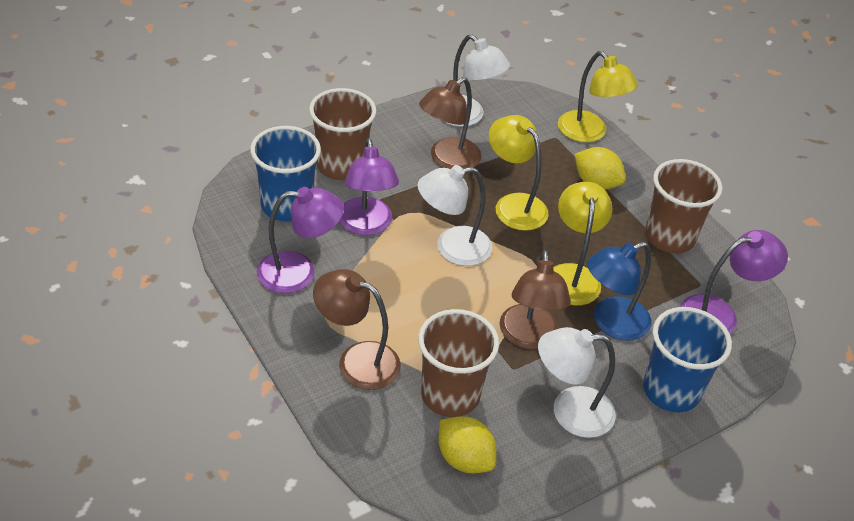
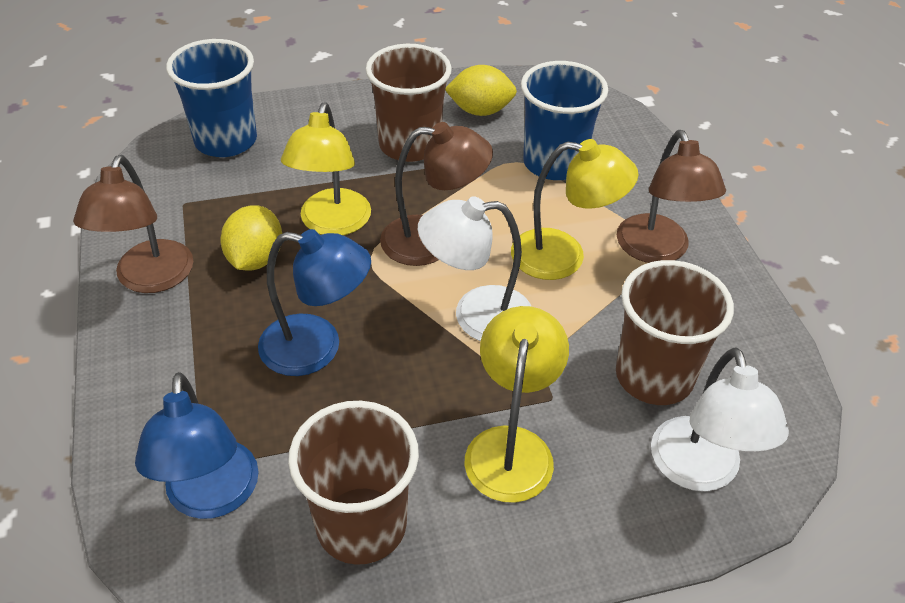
blue lamp: 1 -> 2
purple lamp: 3 -> 0
white lamp: 3 -> 2

